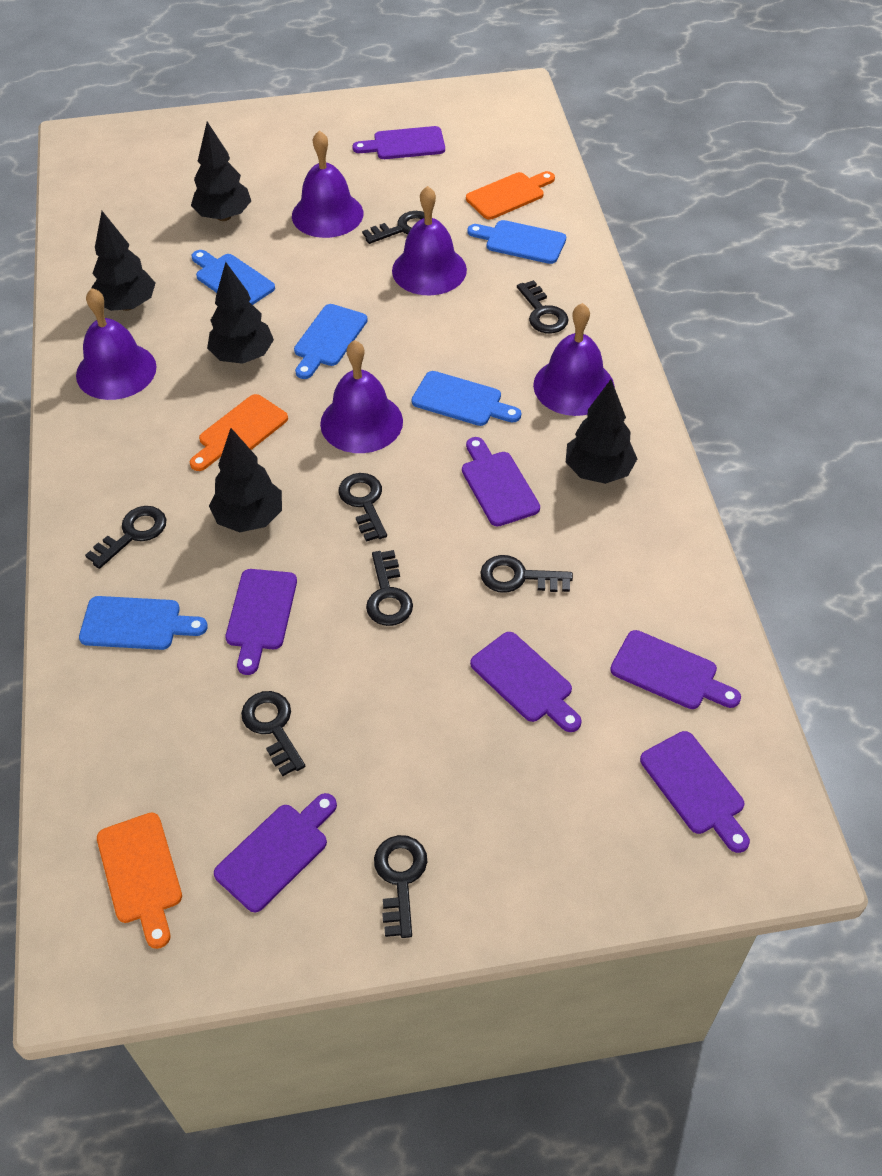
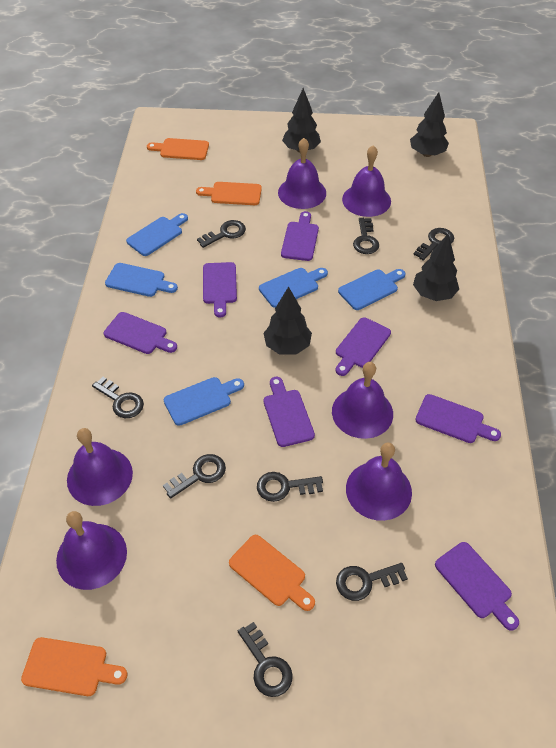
black tree: 5 -> 4
orange cutting board: 3 -> 4
purple bell: 5 -> 6

